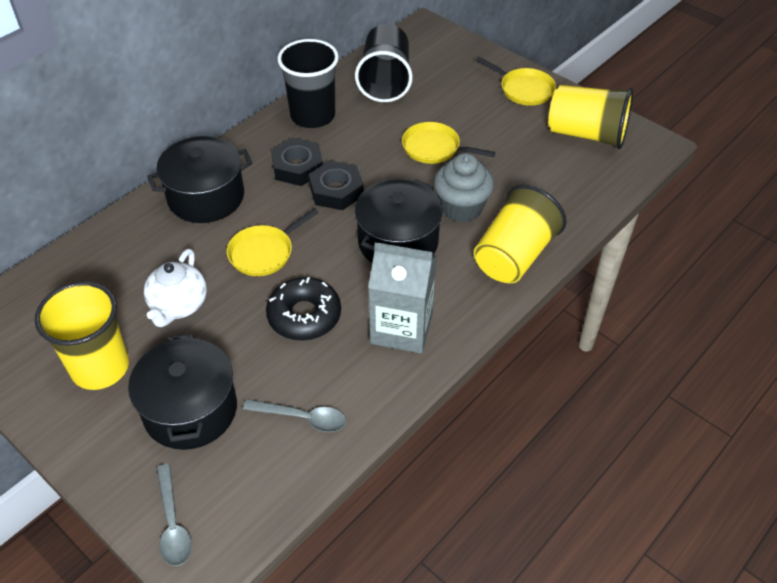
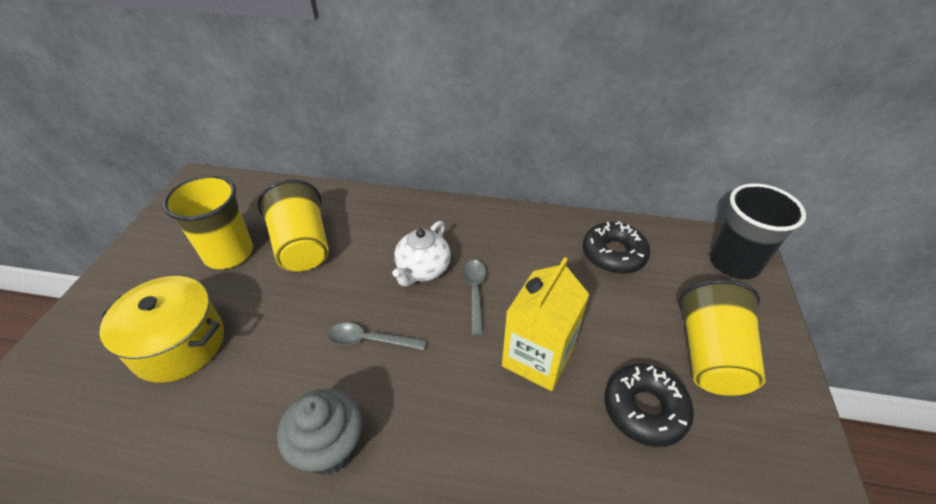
black cup: 2 -> 1
black donut: 1 -> 2
black nut: 2 -> 0
black pot: 3 -> 0
grey carton: 1 -> 0
yellow carton: 0 -> 1
yellow pan: 3 -> 0
yellow pot: 0 -> 1

